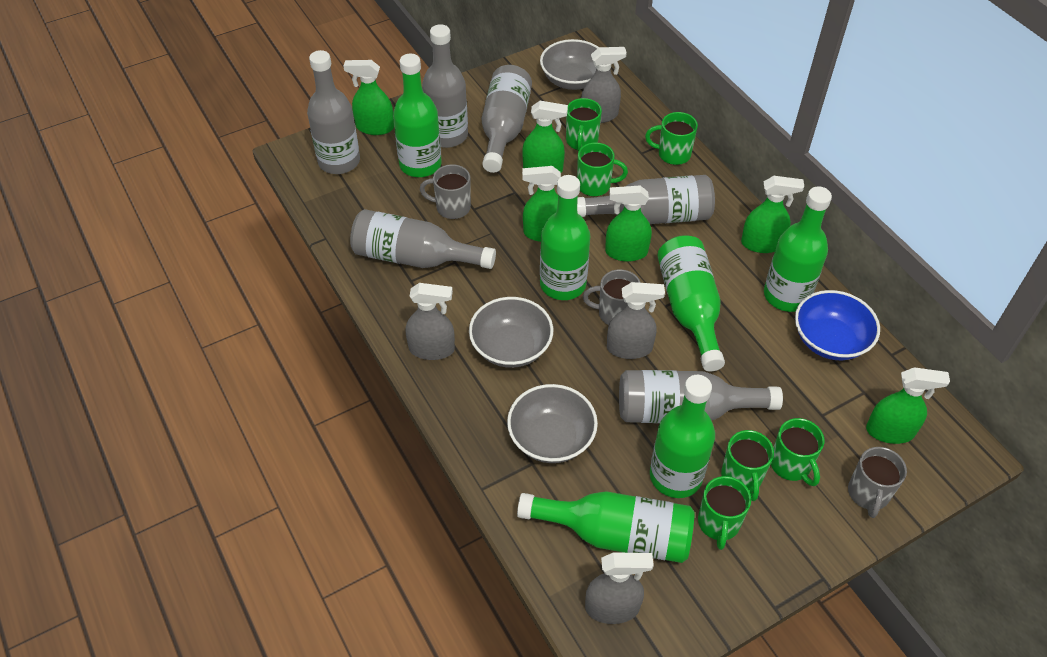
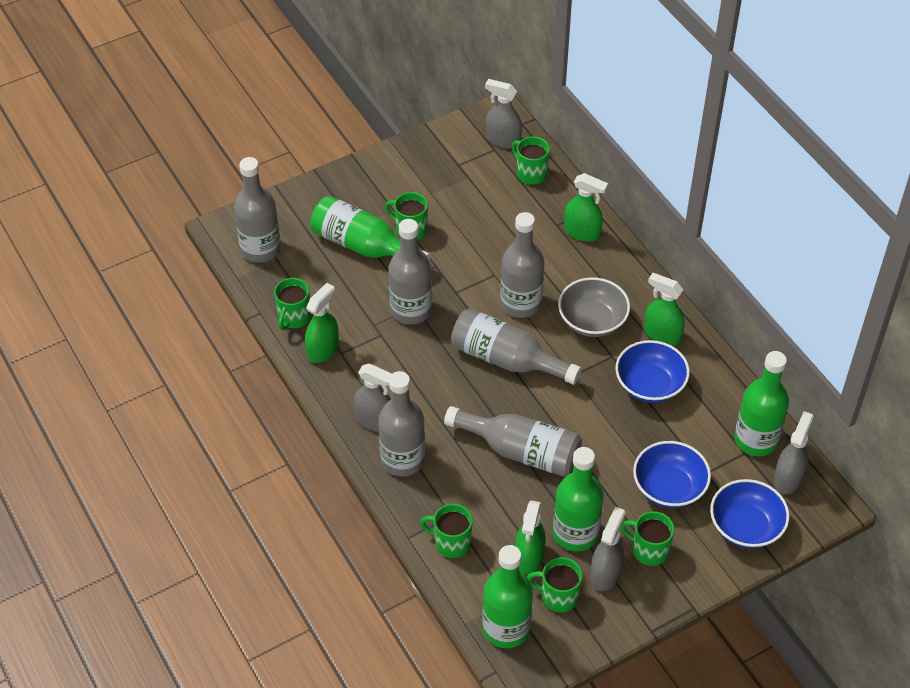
blue bowl: 1 -> 3
green bottle: 6 -> 4
green spray bottle: 6 -> 4
grey bowl: 3 -> 1
grey mug: 3 -> 0

